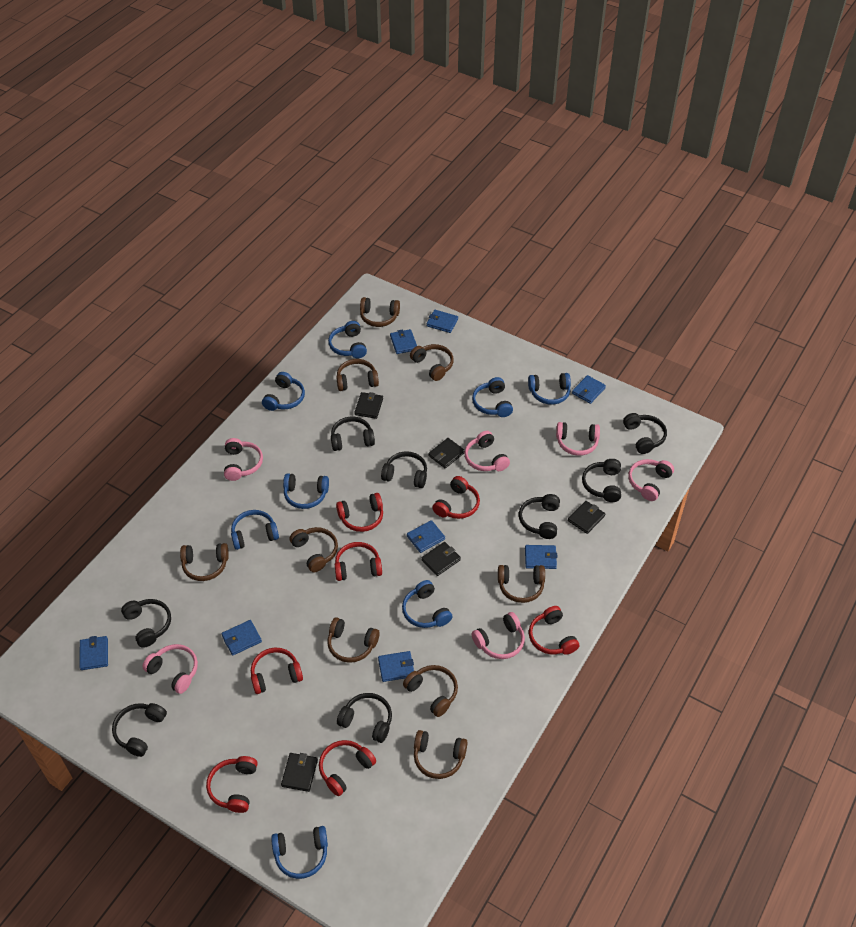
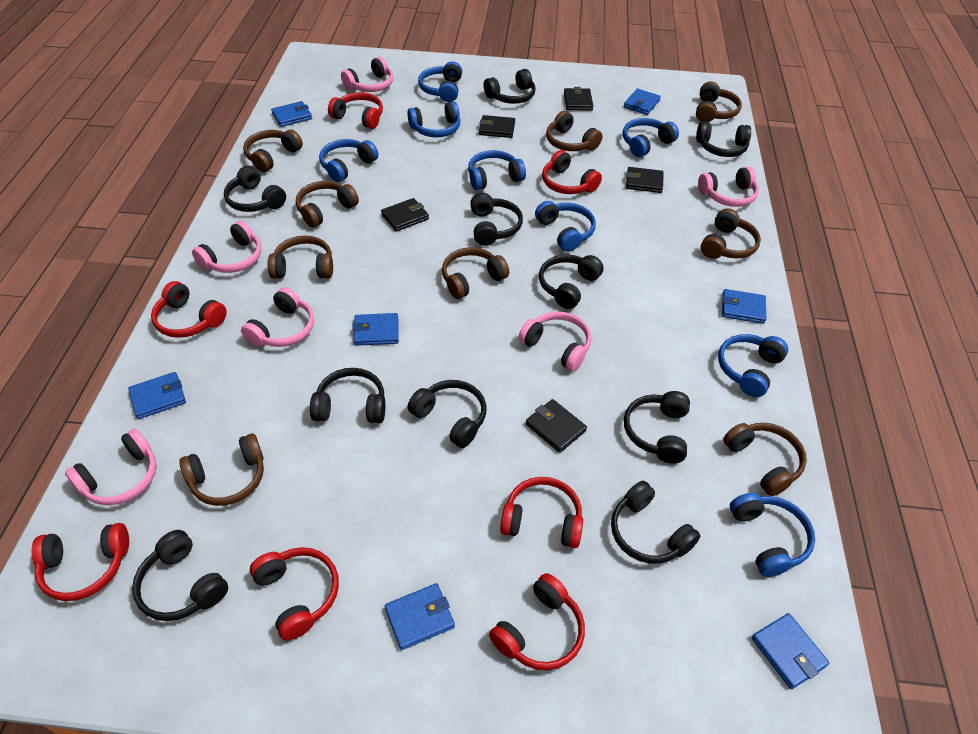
black headphones: 8 -> 10
blue wallet: 8 -> 7

